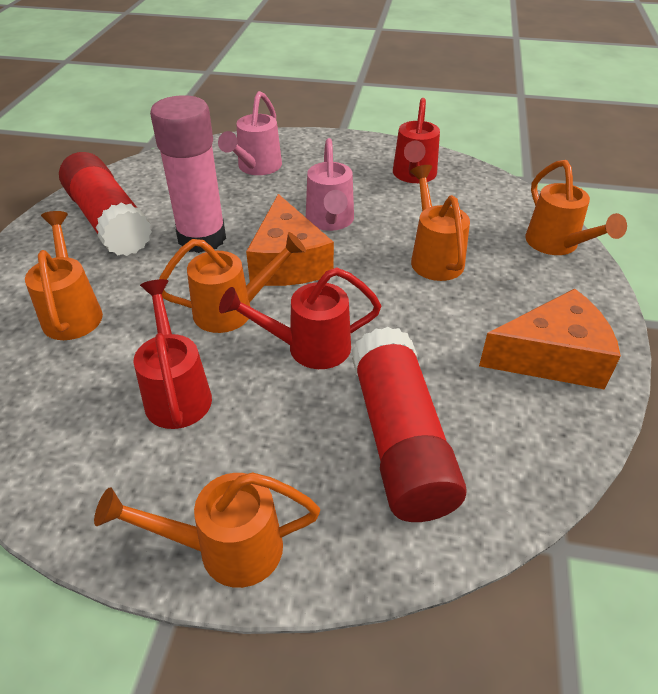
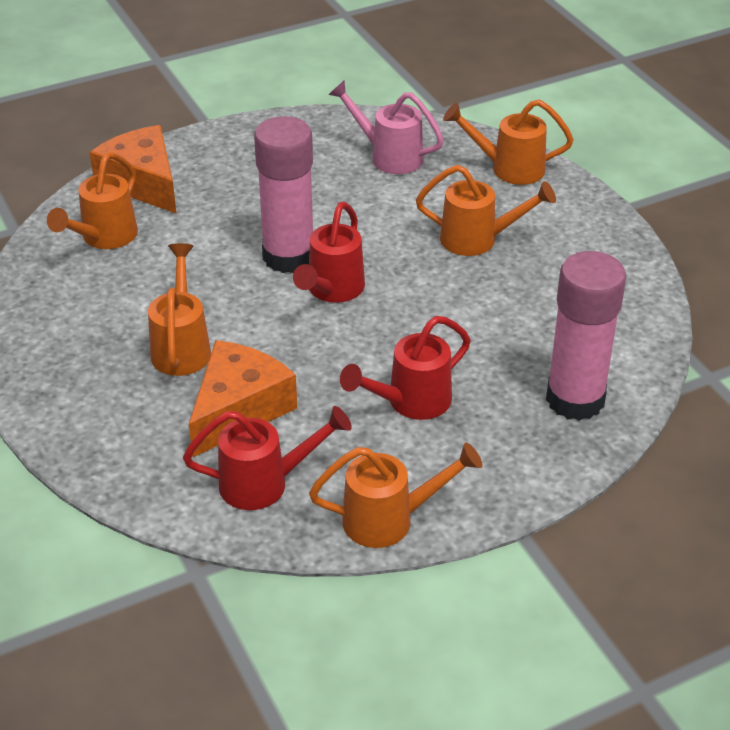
pink glue stick: 1 -> 2
pink watering can: 2 -> 1
red glue stick: 2 -> 0

